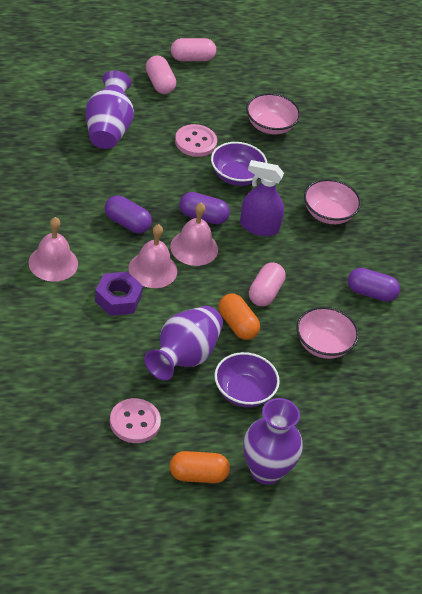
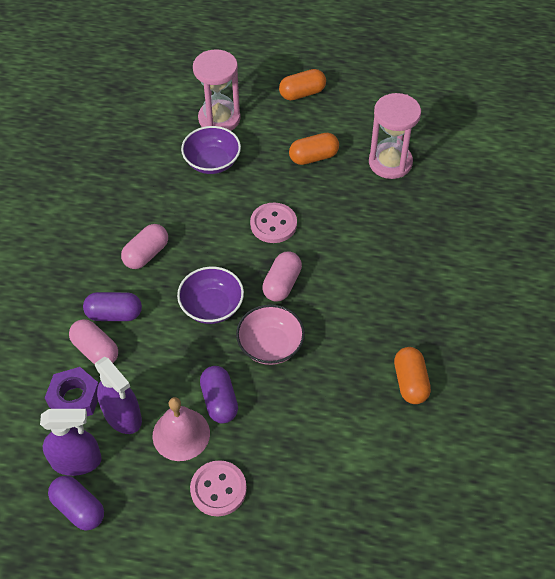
orange capsule: 2 -> 3
pink bell: 3 -> 1
pink bowl: 3 -> 1
pink hourglass: 0 -> 2
purple spray bottle: 1 -> 2
purple vase: 3 -> 0

